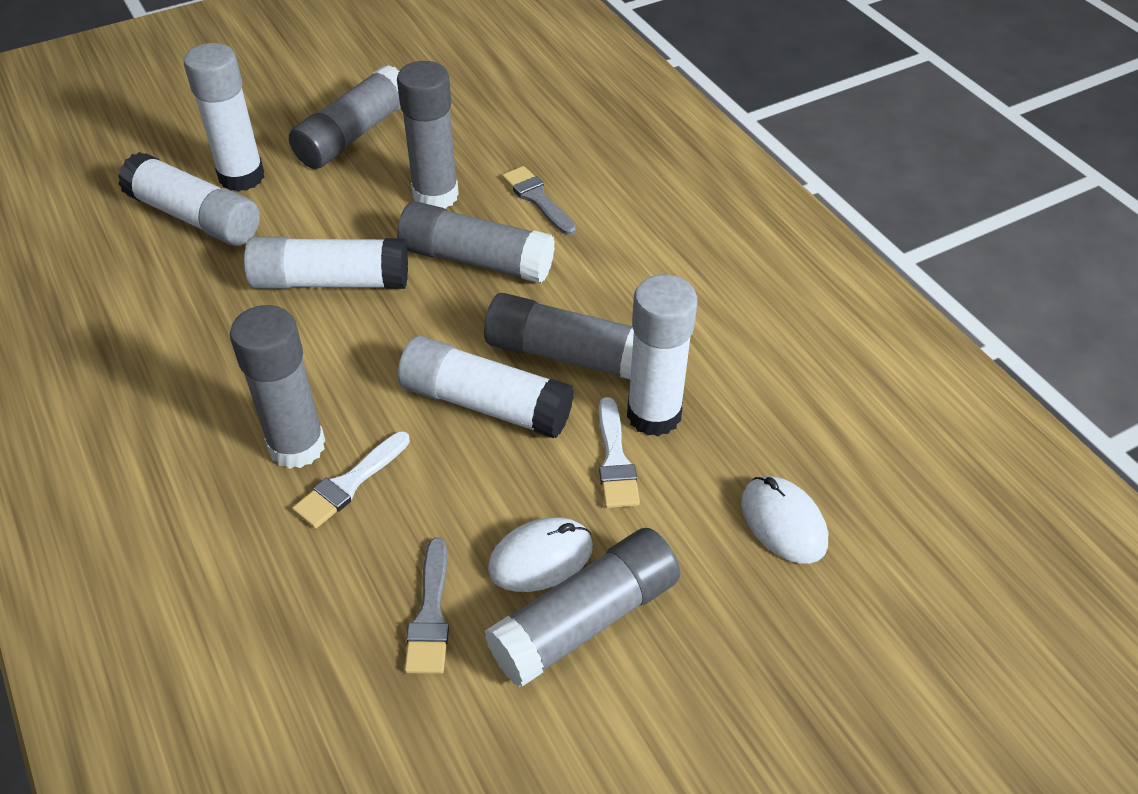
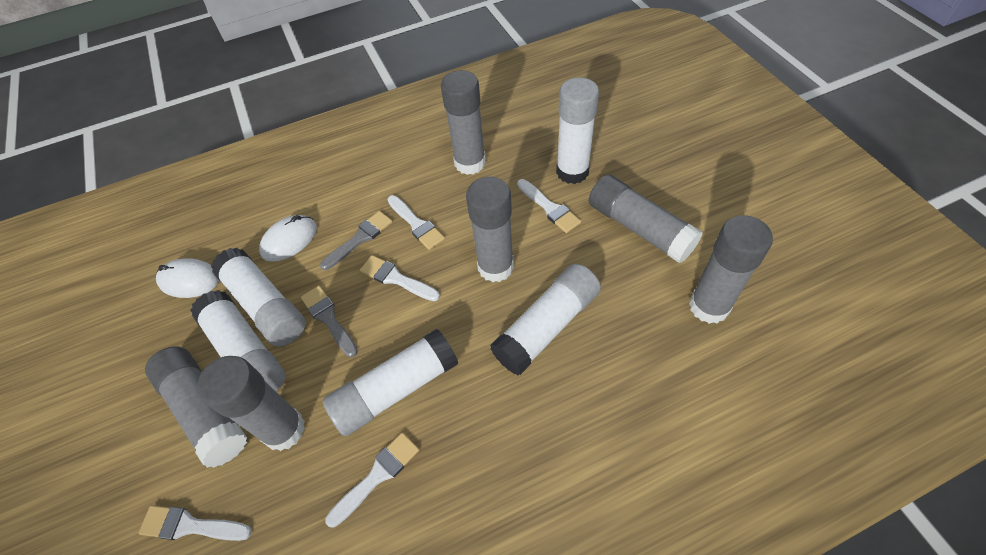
white brush: 2 -> 5

